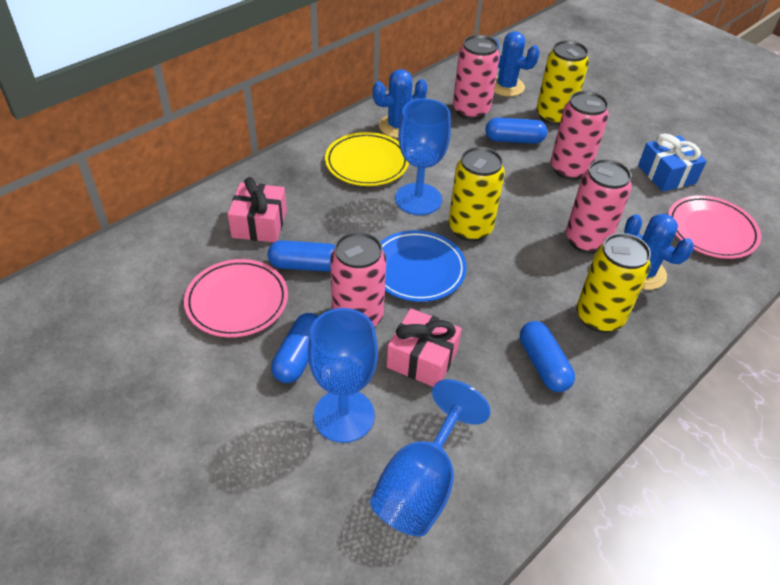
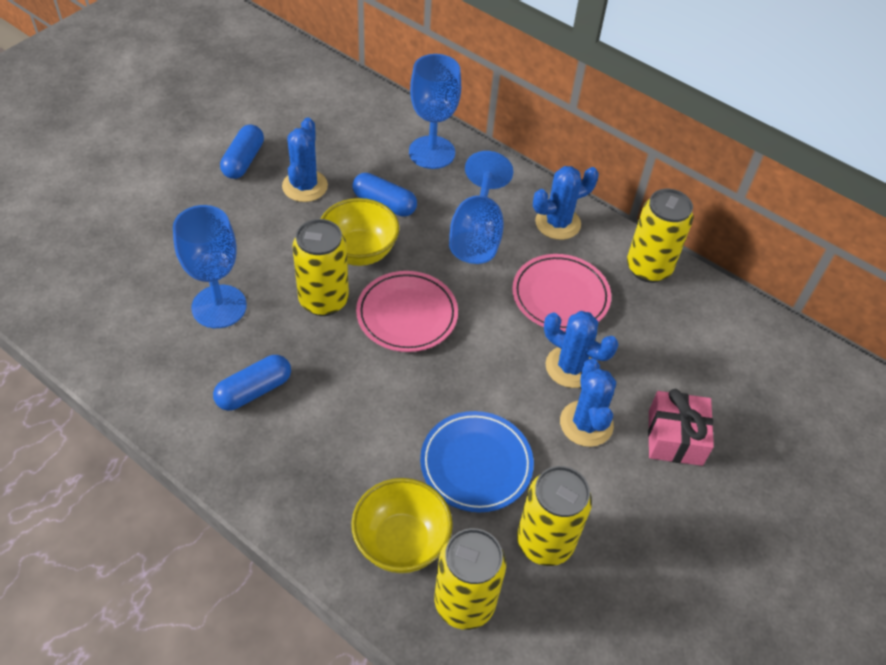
blue cactus: 3 -> 4
blue capsule: 4 -> 3
blue gift: 1 -> 0
pink can: 4 -> 0
pink gift: 2 -> 1
yellow bowl: 0 -> 2
yellow can: 3 -> 4
yellow plate: 1 -> 0

